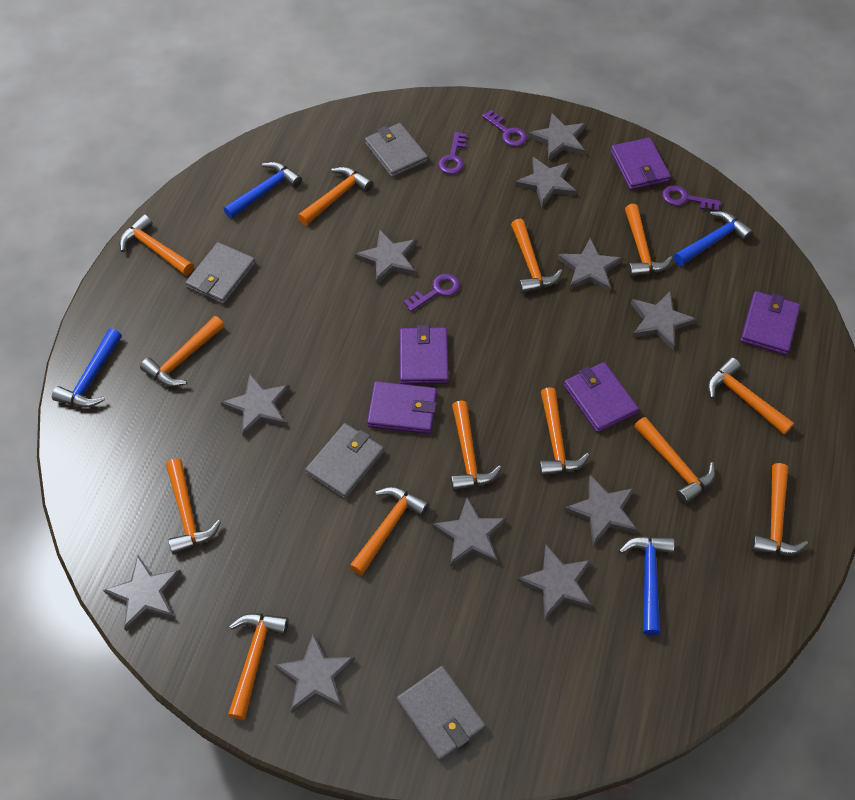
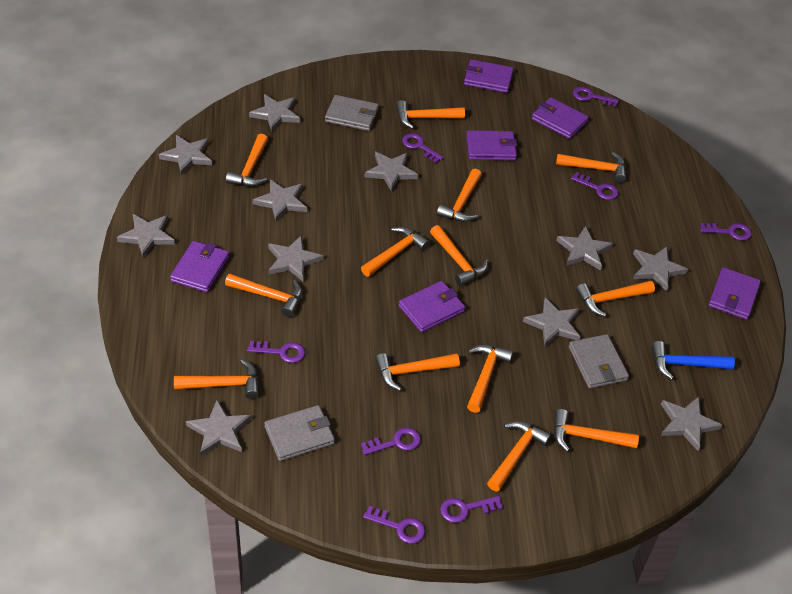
blue hammer: 4 -> 1
grey wallet: 4 -> 3
purple key: 4 -> 8
purple wallet: 5 -> 6

